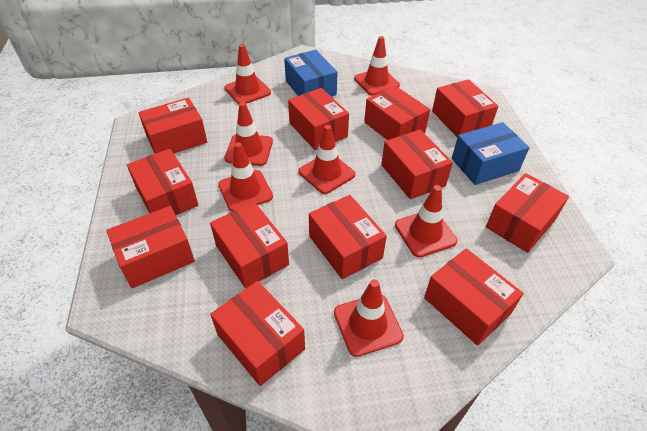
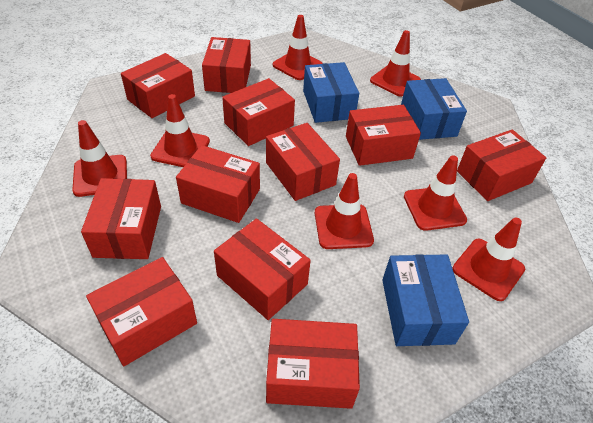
blue box: 2 -> 3
red box: 12 -> 11

